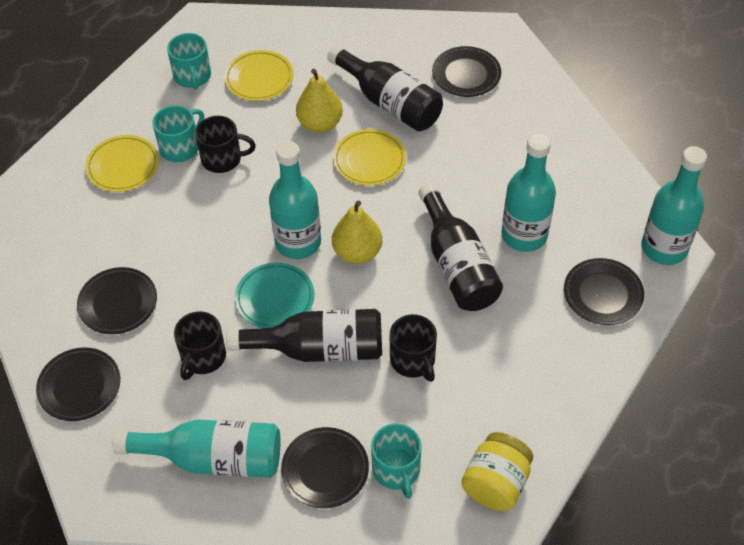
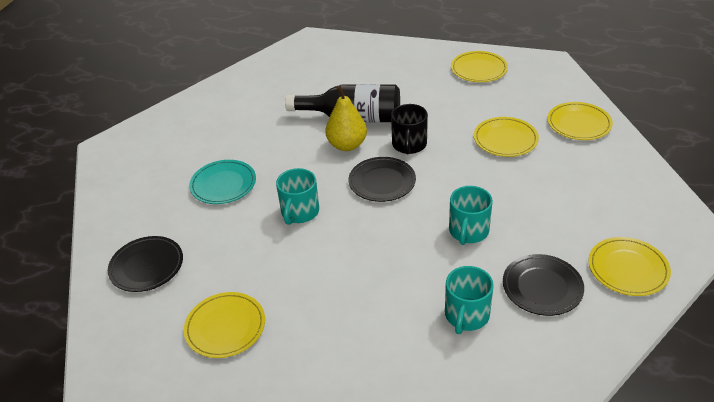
black bottle: 3 -> 1
black mug: 3 -> 1
black plate: 5 -> 3
turquoise bottle: 4 -> 0
yellow jar: 1 -> 0
yellow pear: 2 -> 1
yellow plate: 3 -> 5

